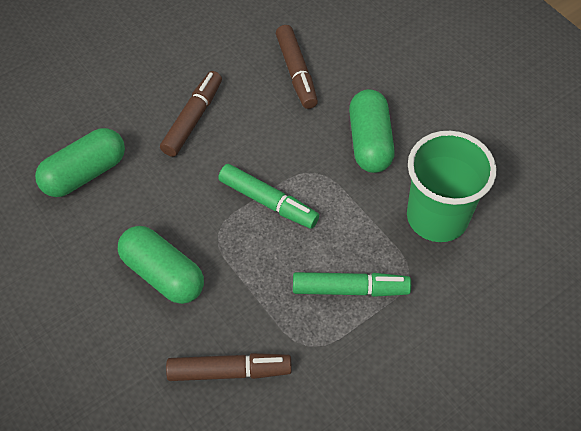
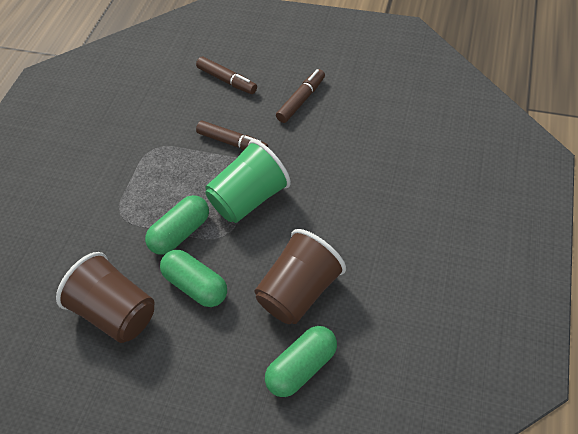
brown cup: 0 -> 2
green marker: 2 -> 0

